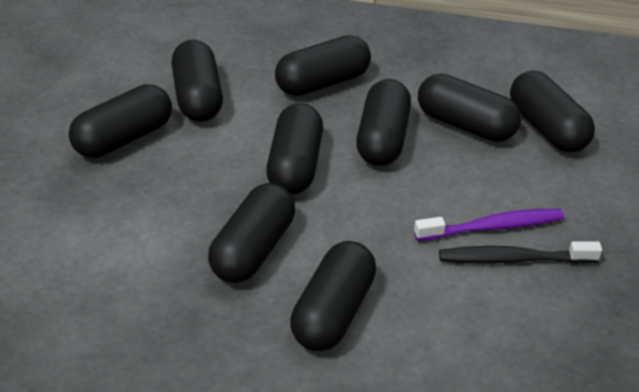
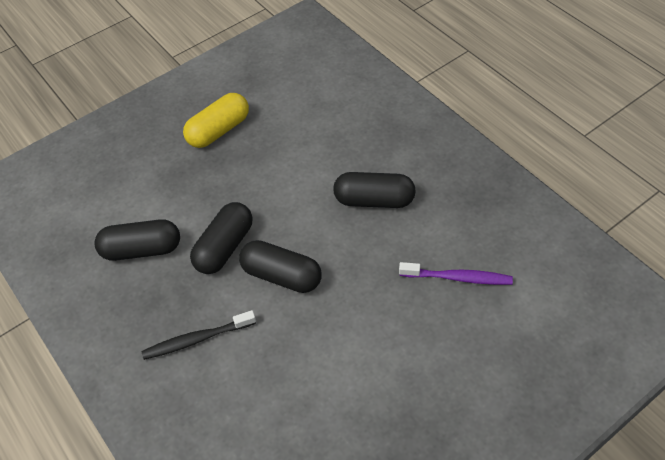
black capsule: 9 -> 4
yellow capsule: 0 -> 1

